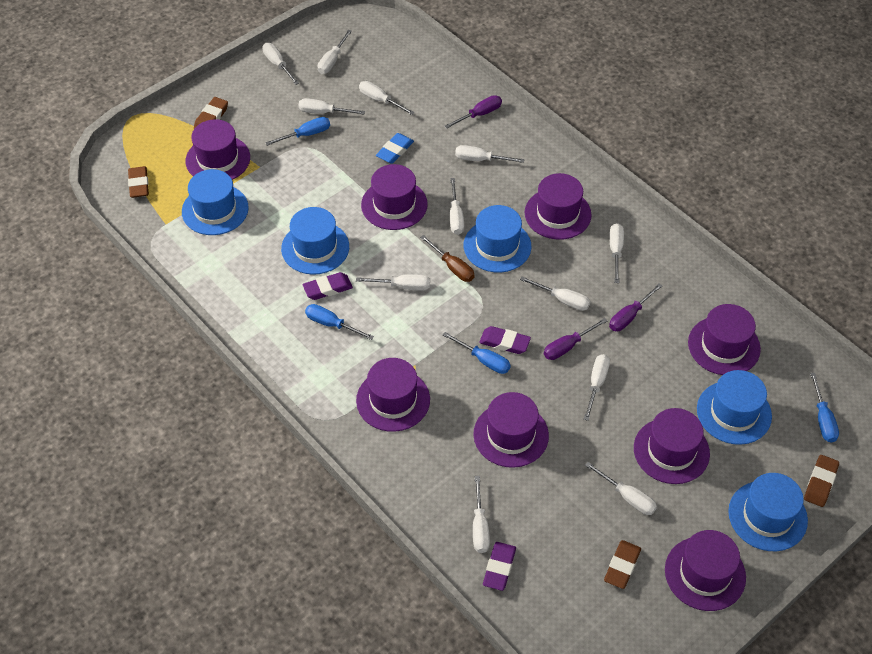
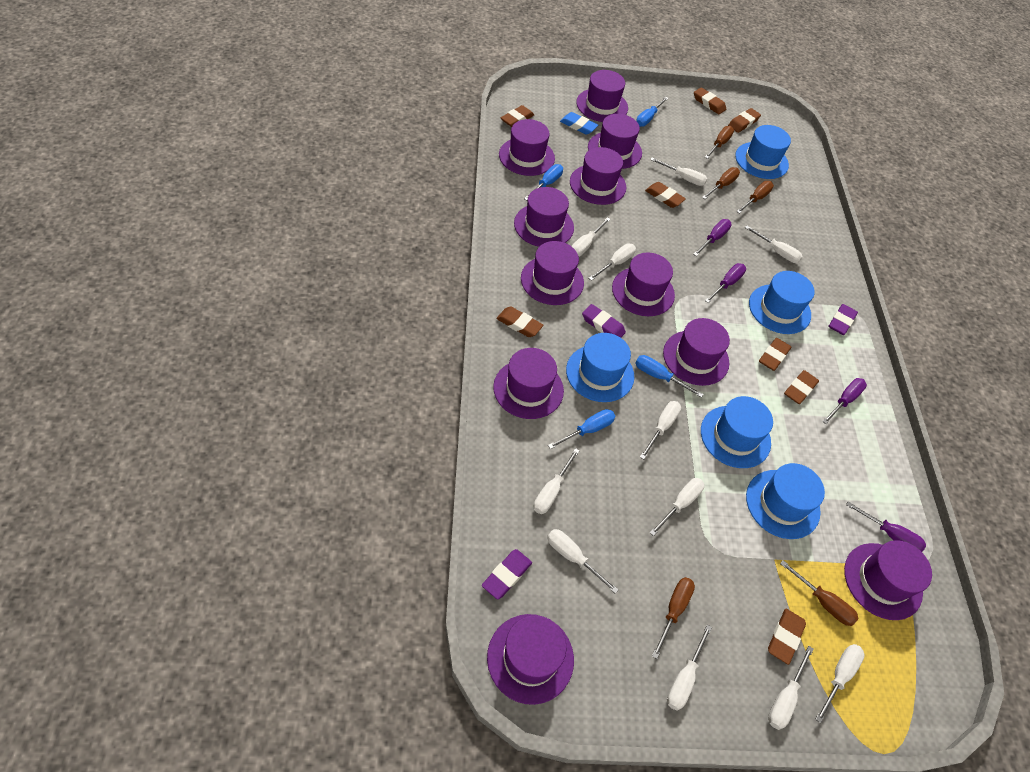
brown eraser: 4 -> 8
brown screwdriver: 1 -> 5
purple hat: 8 -> 11
purple screwdriver: 3 -> 4
white screwdriver: 12 -> 11

